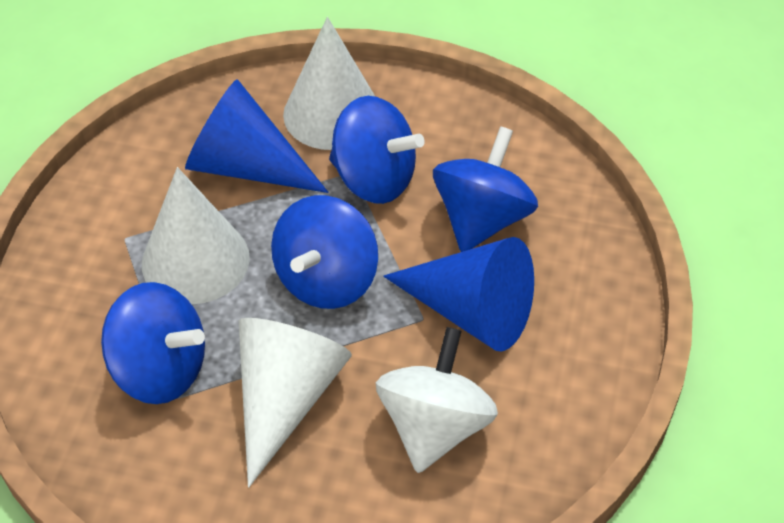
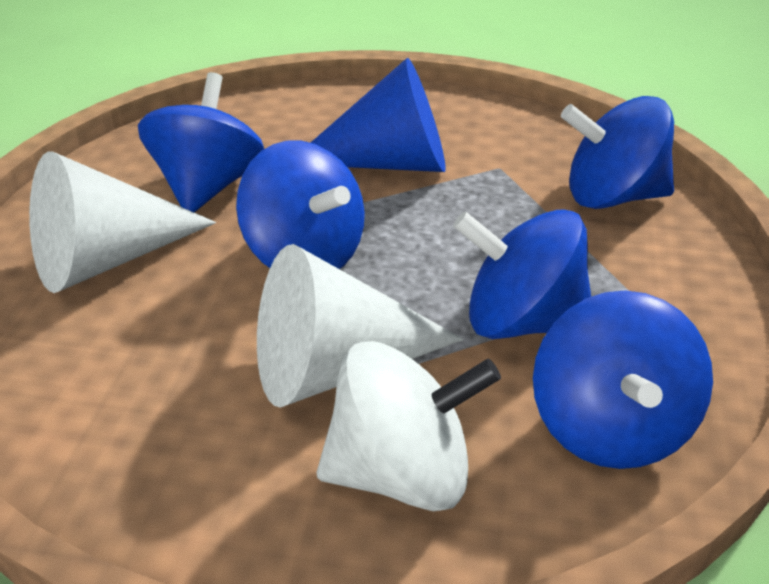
blue cone: 2 -> 1
blue spinning top: 4 -> 5
white cone: 3 -> 2

